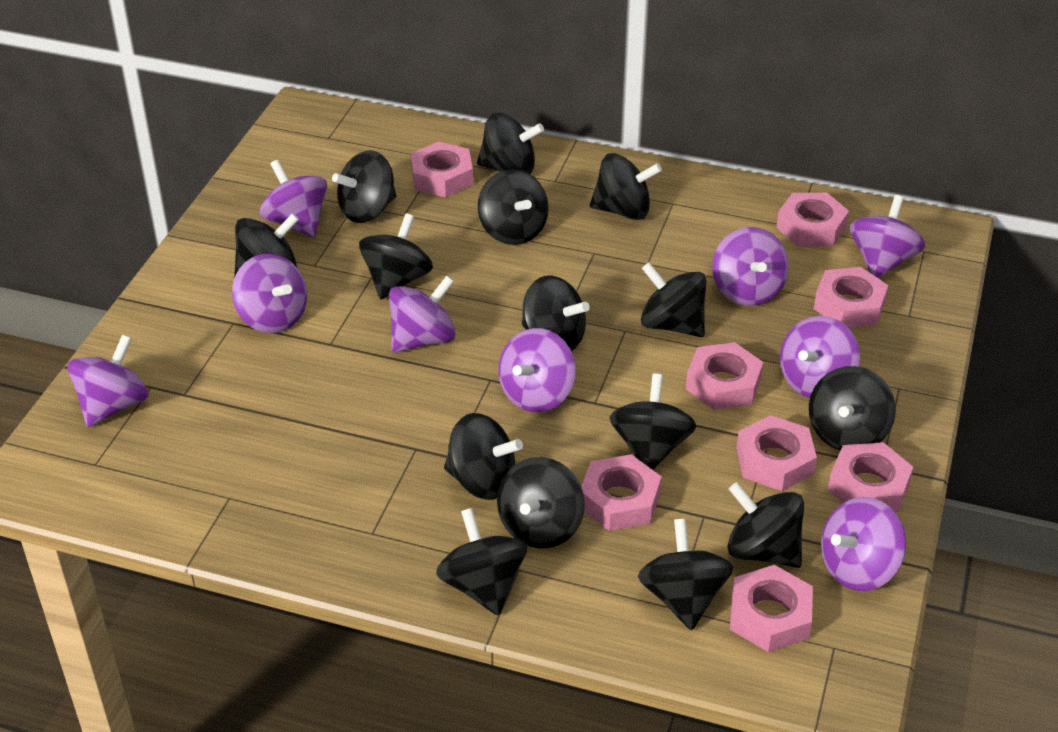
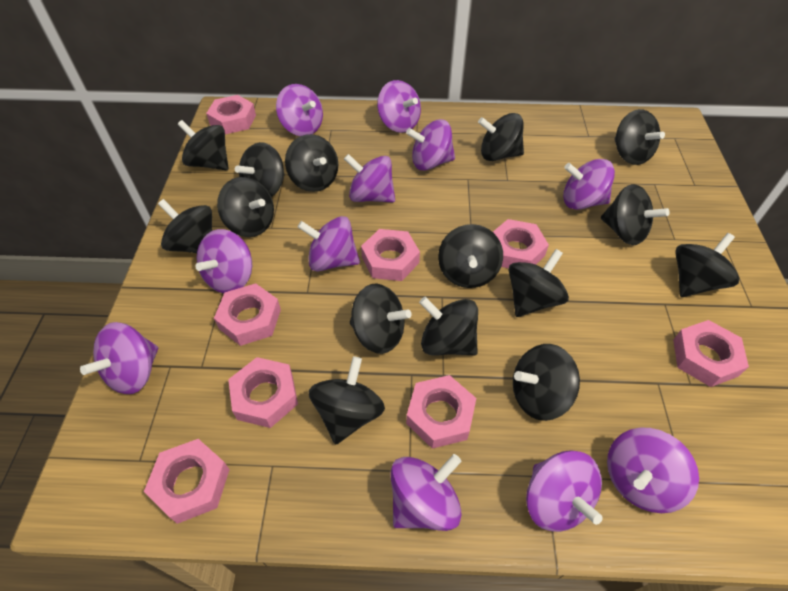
purple spinning top: 9 -> 11

